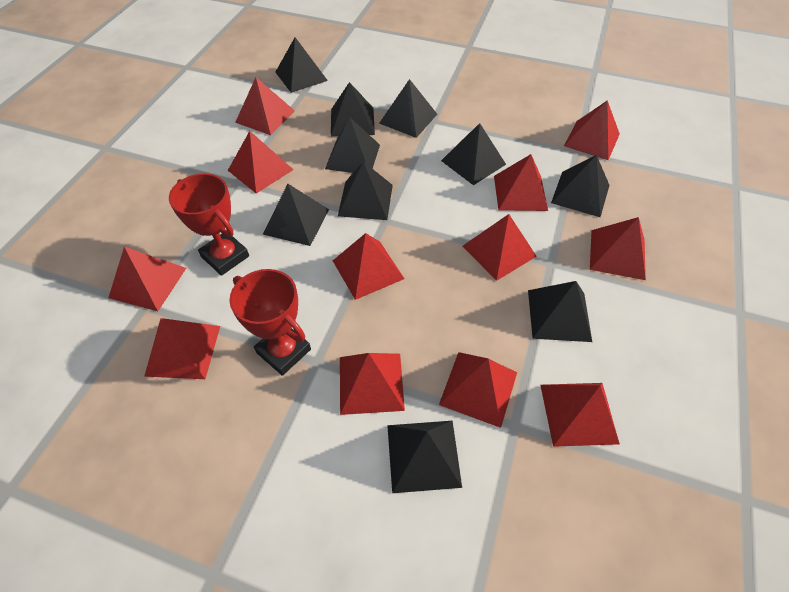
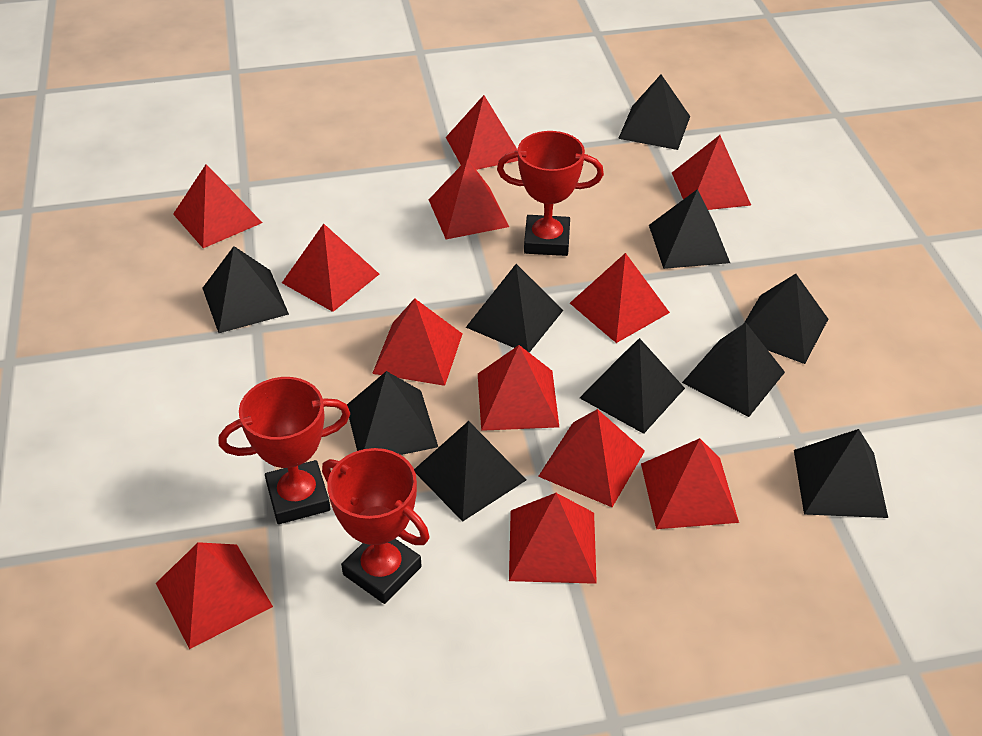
red trophy: 2 -> 3

